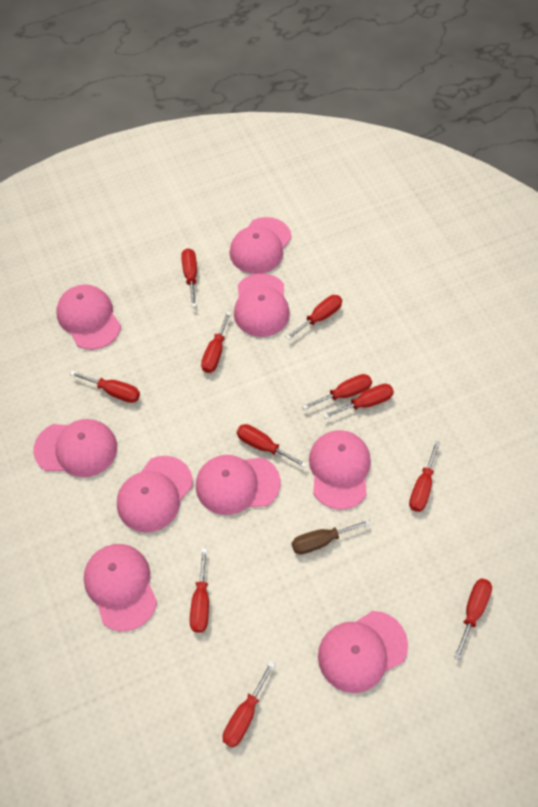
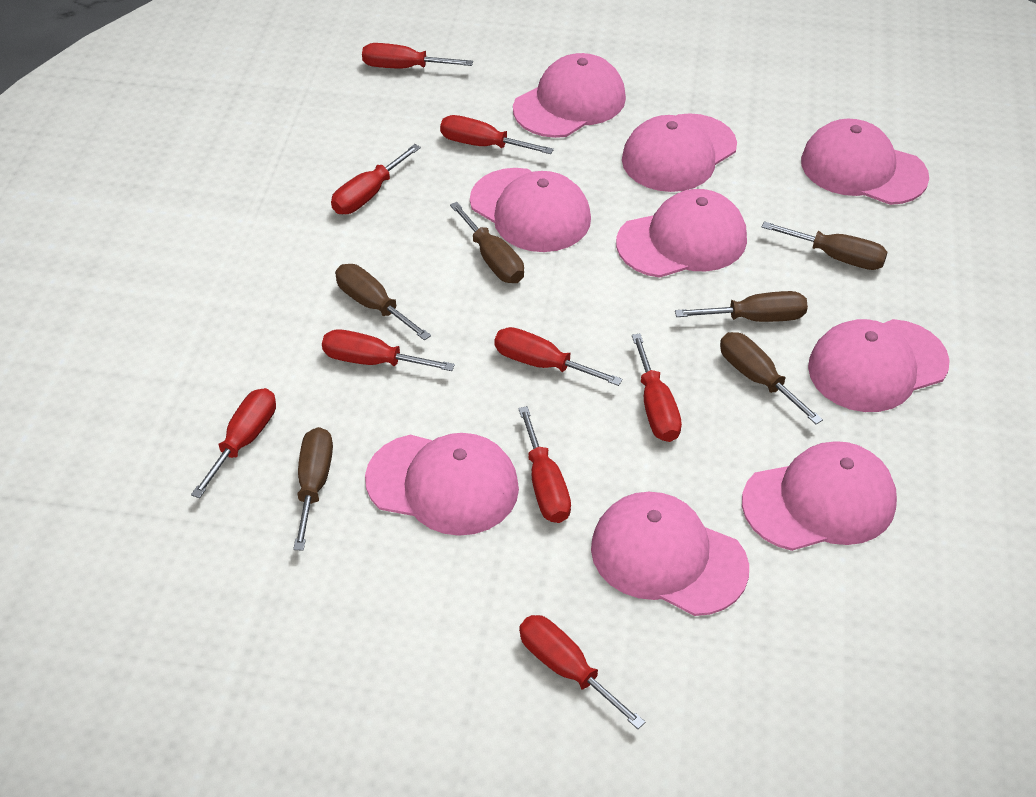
brown screwdriver: 1 -> 6
red screwdriver: 11 -> 9

